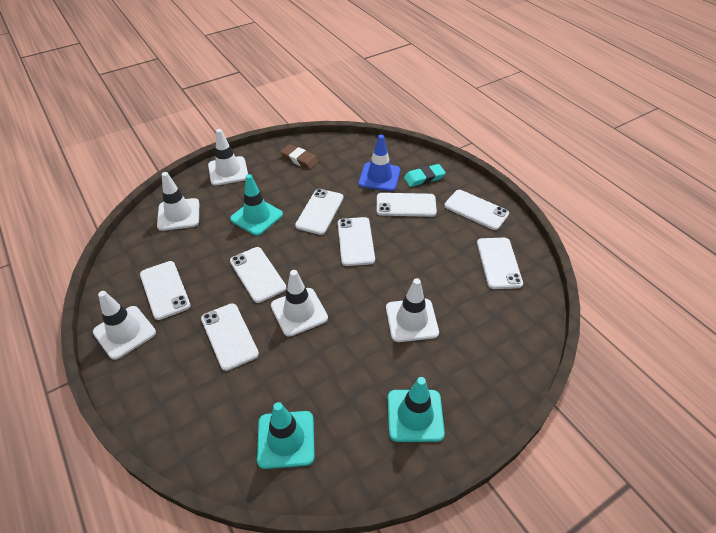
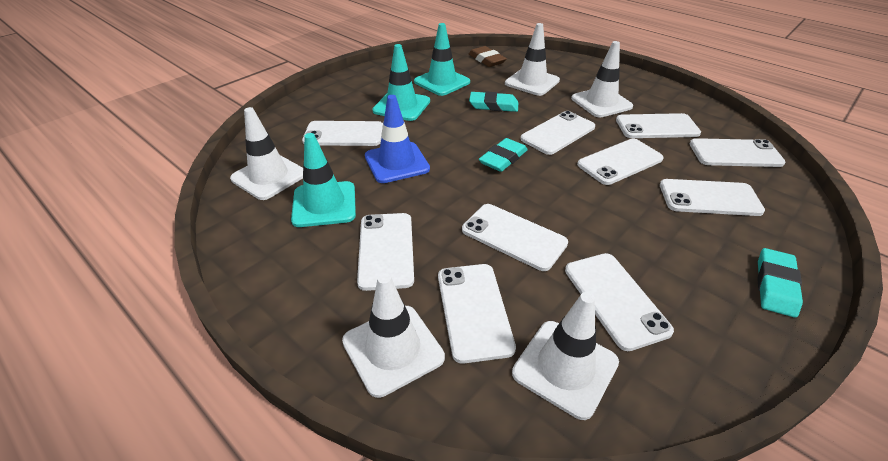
turquoise eraser: 1 -> 3
white phone: 8 -> 10

